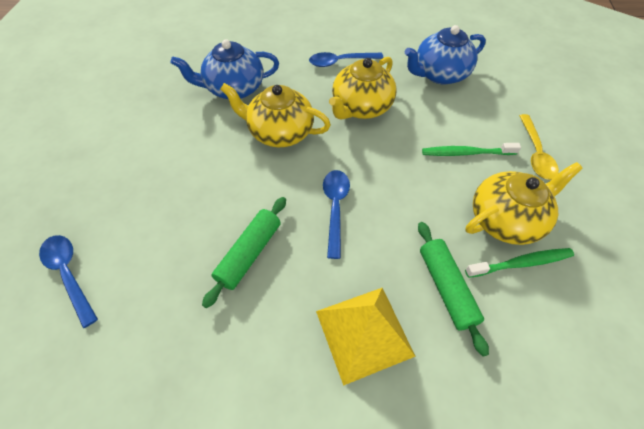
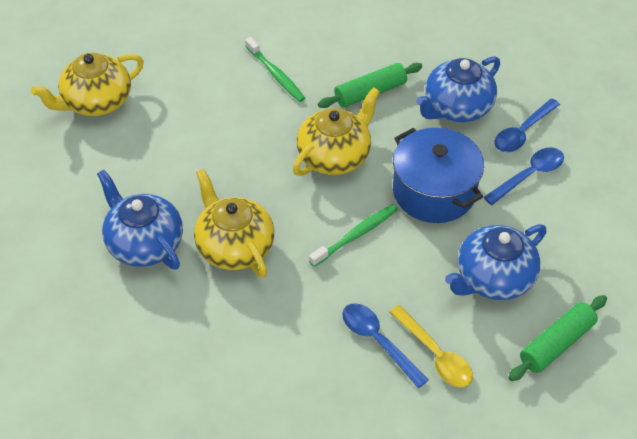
blue pot: 0 -> 1
blue teapot: 2 -> 3
yellow pyramid: 1 -> 0

